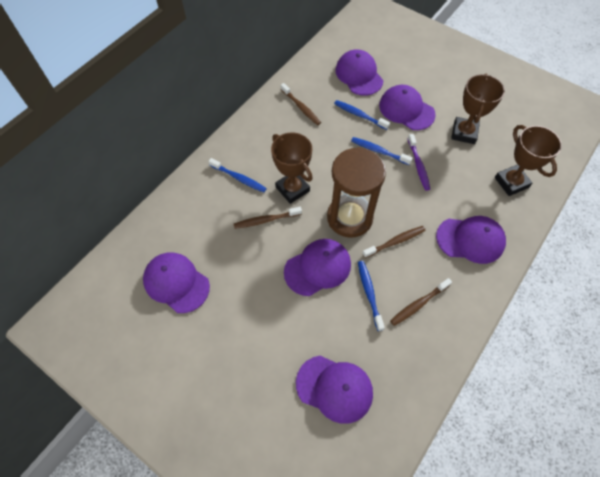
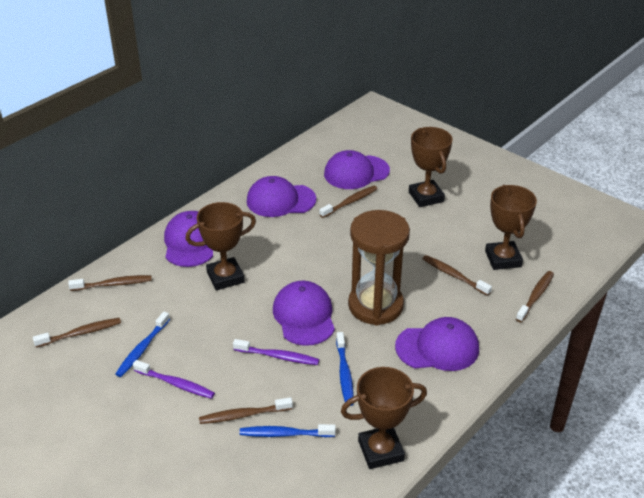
blue toothbrush: 4 -> 3
brown toothbrush: 4 -> 6
brown trophy: 3 -> 4
purple cap: 6 -> 5
purple toothbrush: 1 -> 2

